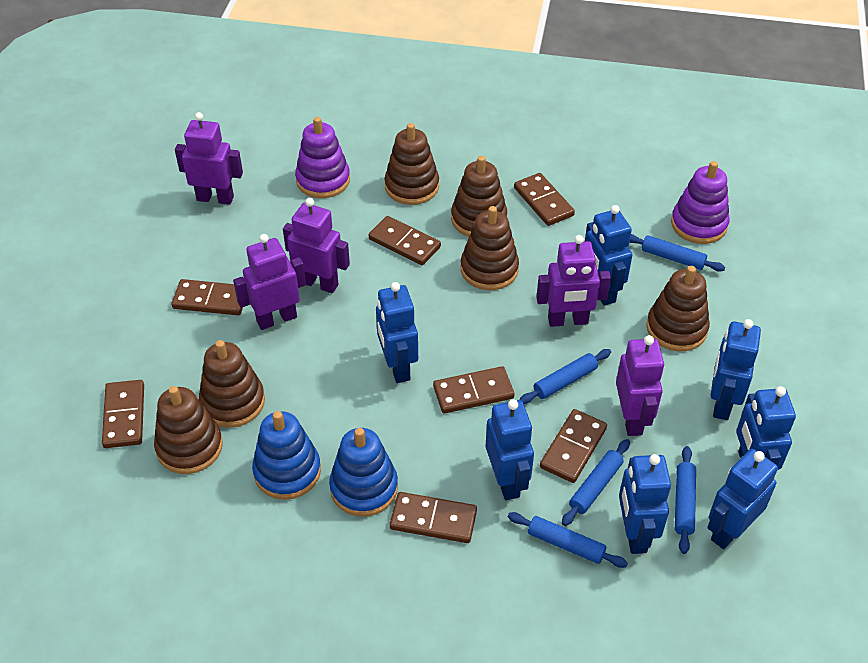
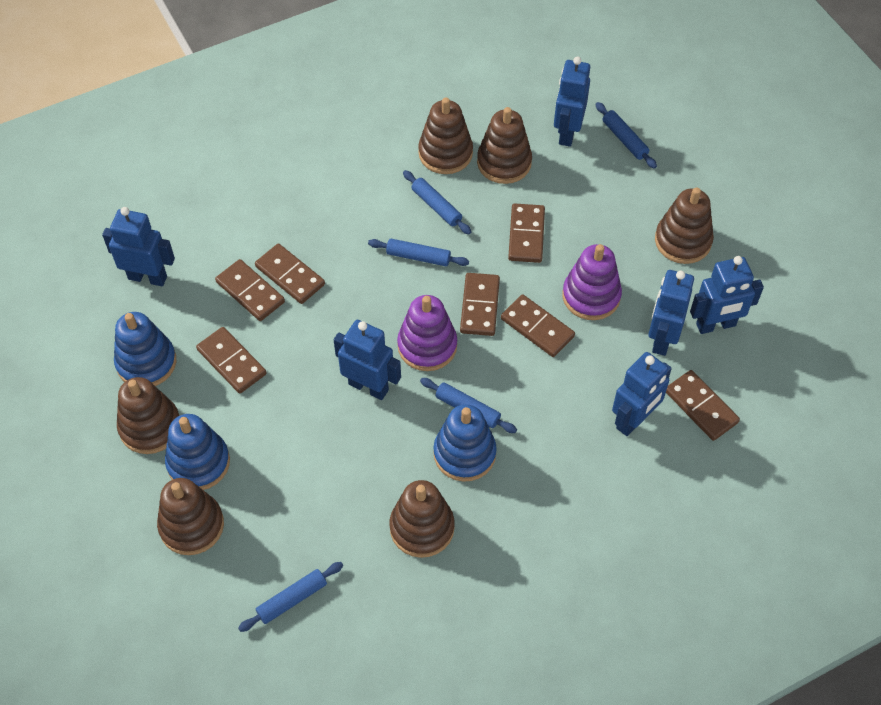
blue robot: 7 -> 6
blue stacking toy: 2 -> 3
purple robot: 5 -> 0

